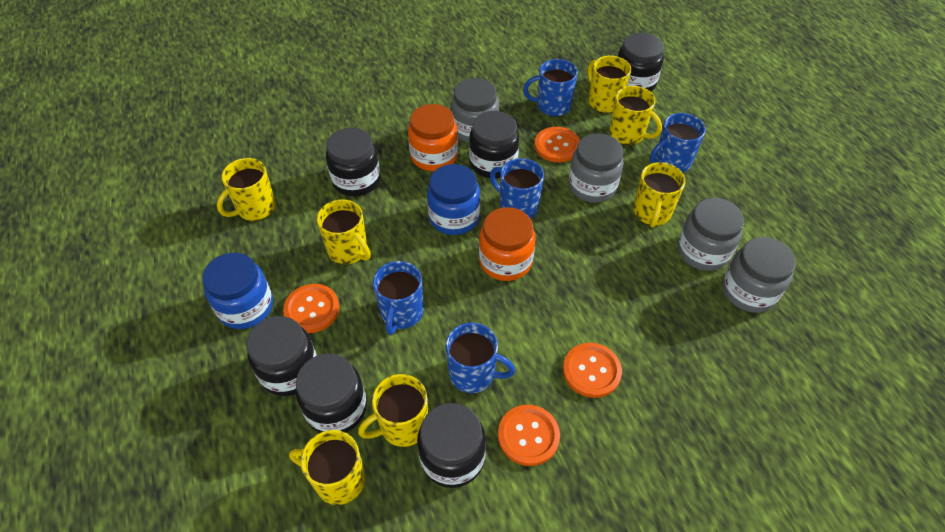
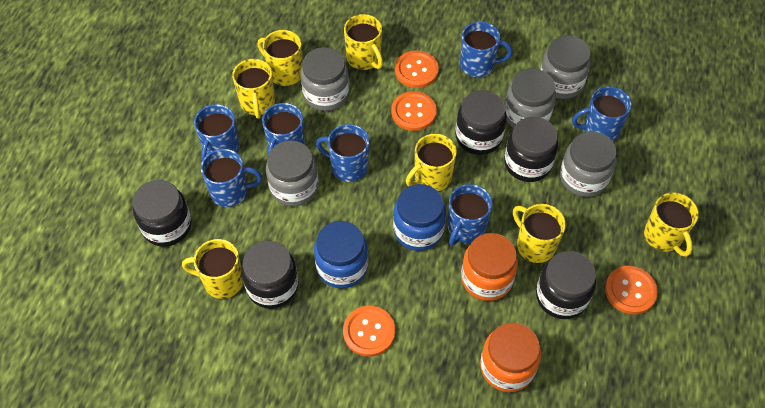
black jar: 6 -> 5
blue mug: 5 -> 7
grey jar: 4 -> 5

